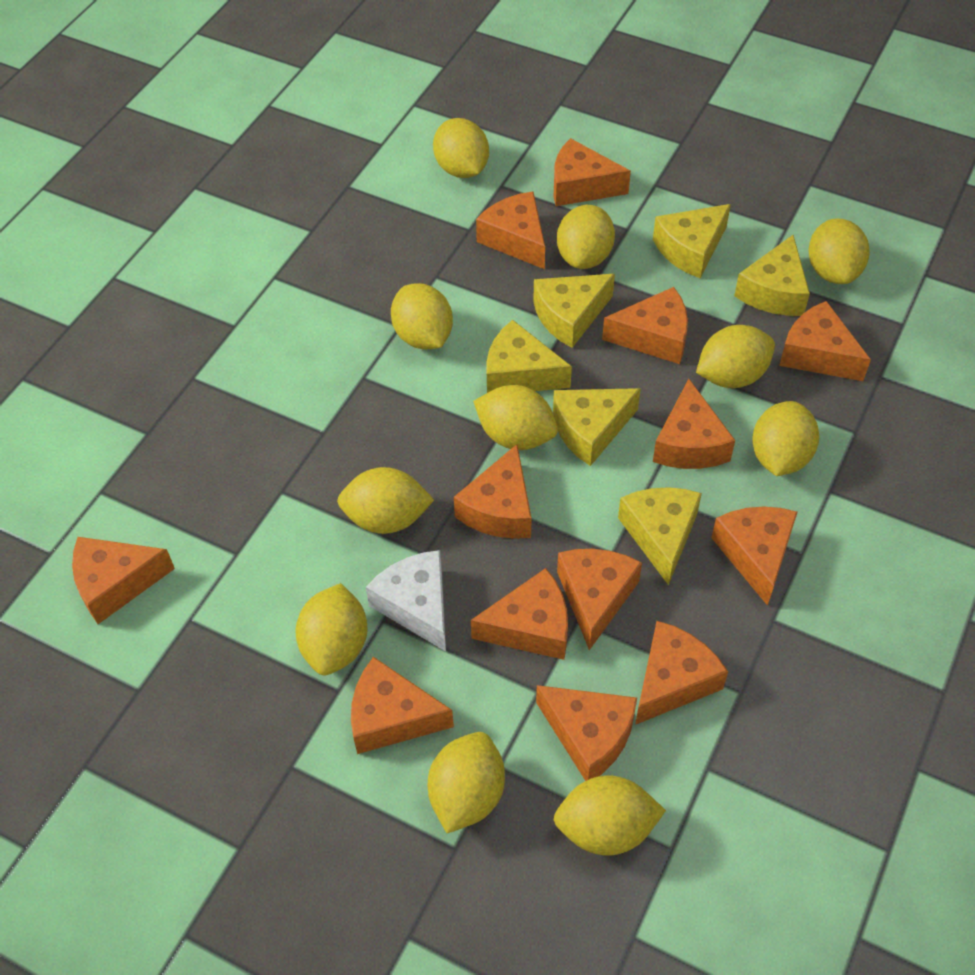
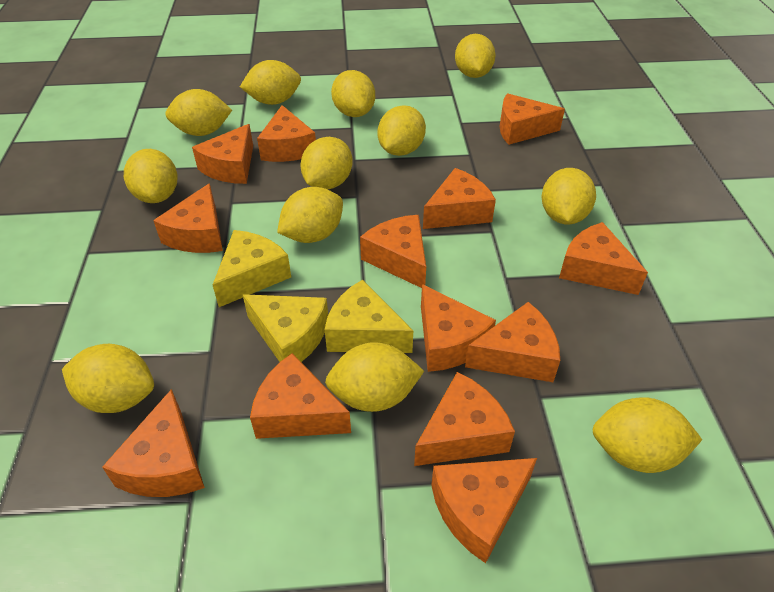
white cheese: 1 -> 0
yellow cheese: 6 -> 3
yellow lemon: 11 -> 12

